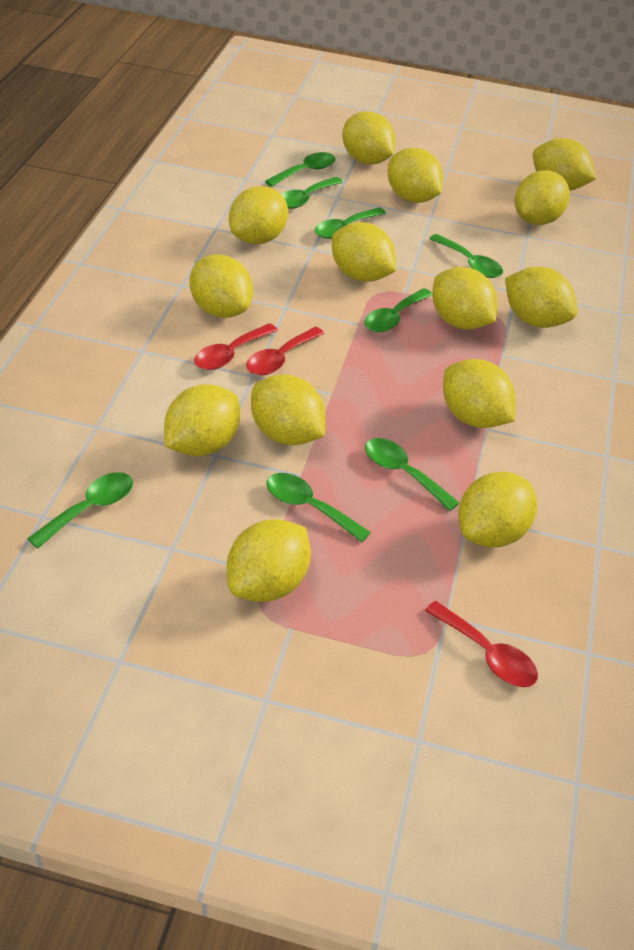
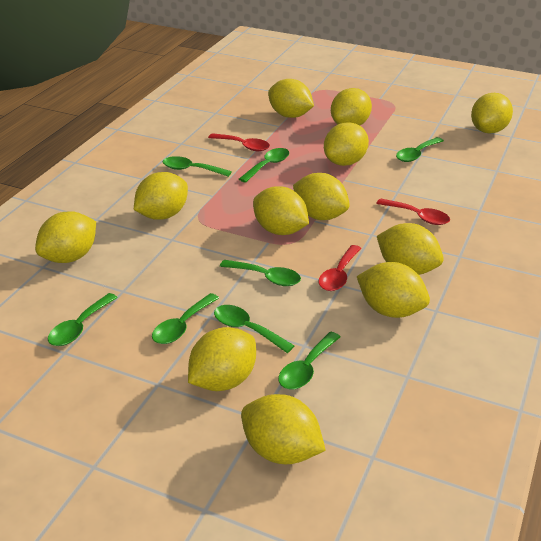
yellow lemon: 14 -> 12

